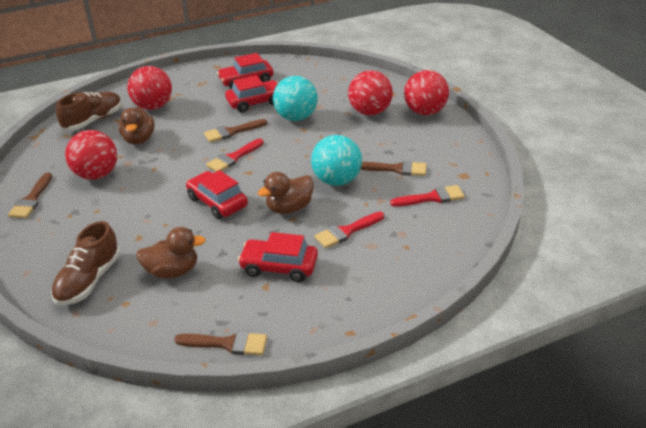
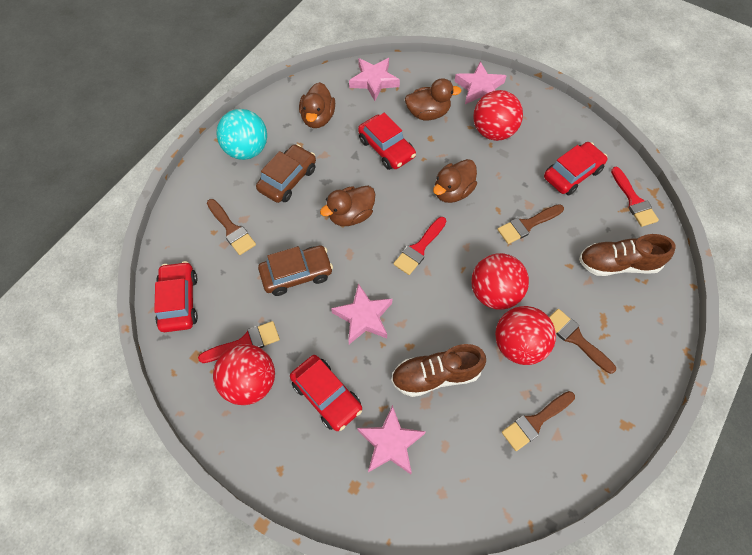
brown car: 0 -> 2
brown duck: 3 -> 4
pink star: 0 -> 4
turquoise ball: 2 -> 1

